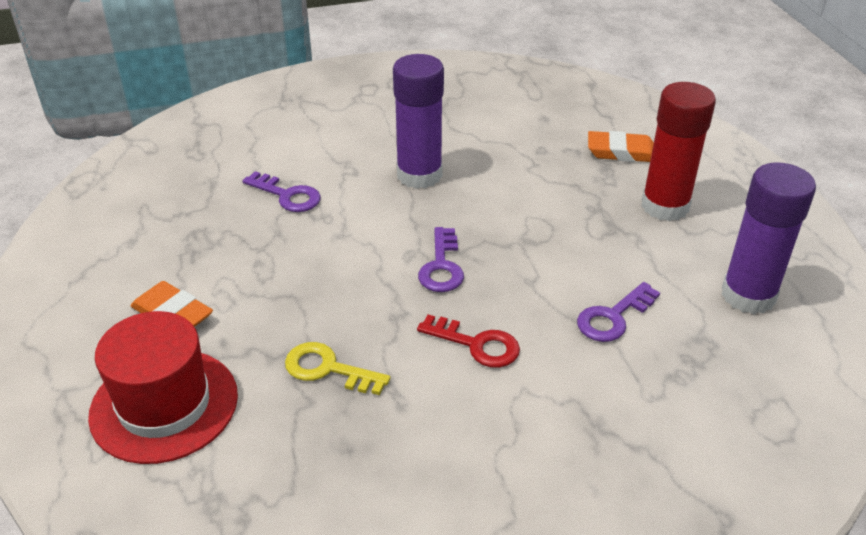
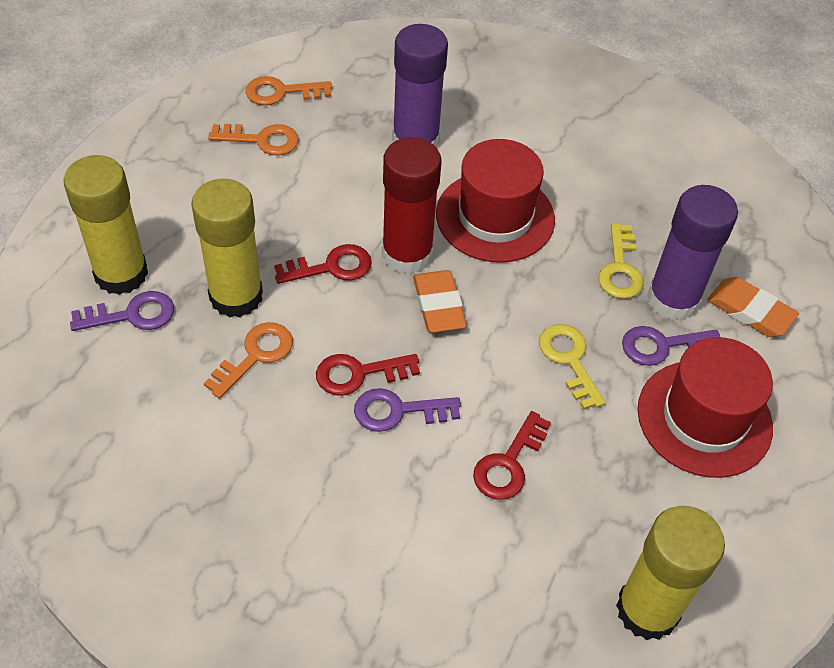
orange key: 0 -> 3
red hat: 1 -> 2
red key: 1 -> 3
yellow glue stick: 0 -> 3
yellow key: 1 -> 2

